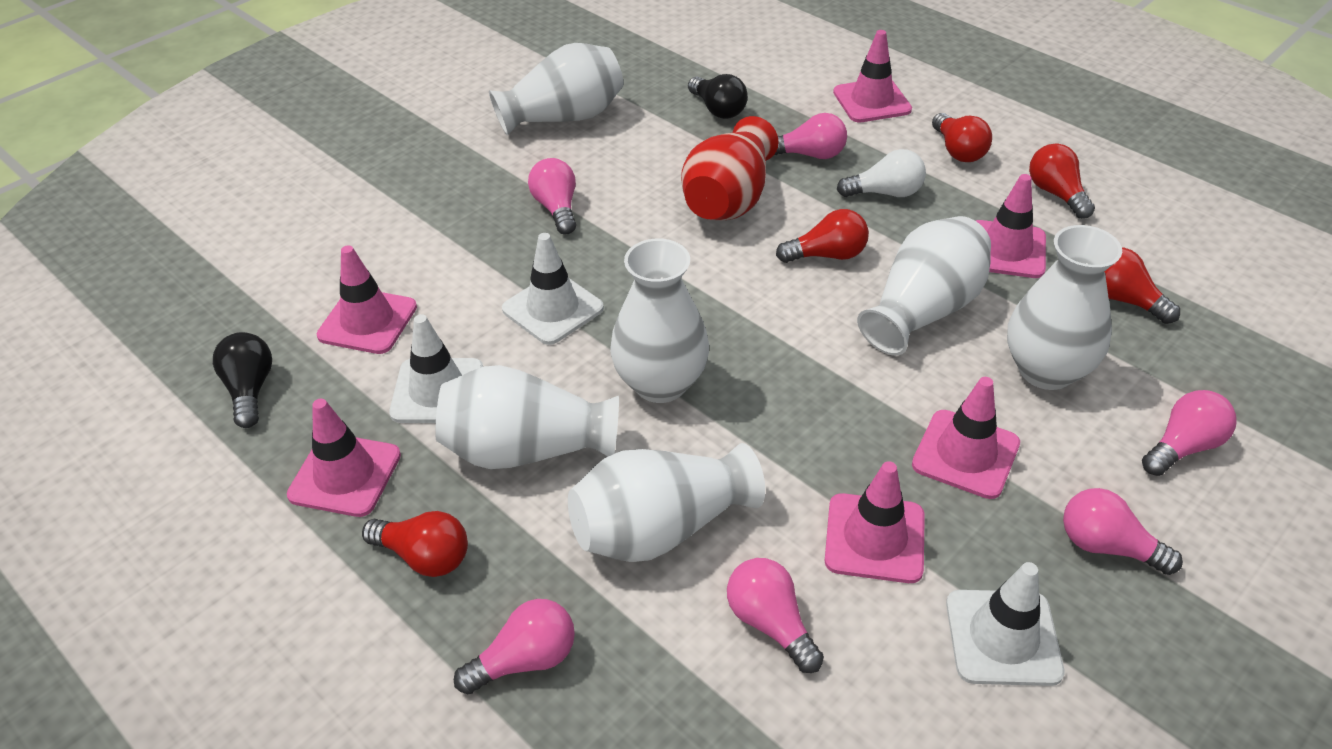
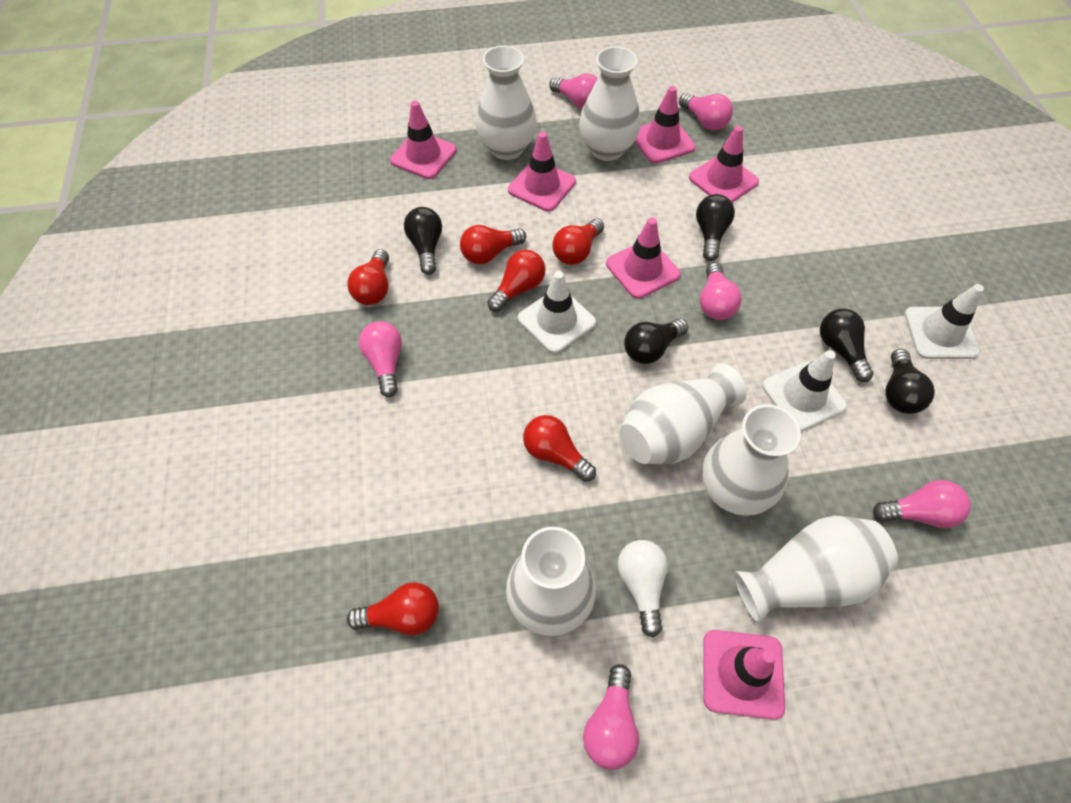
black light bulb: 2 -> 5
red light bulb: 5 -> 6
red vase: 1 -> 0

